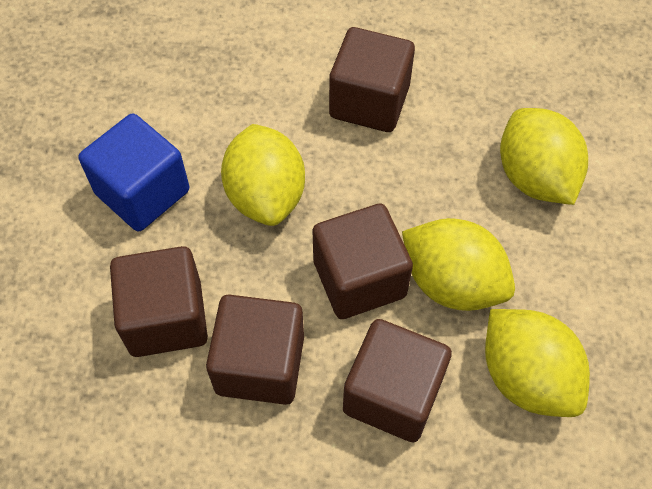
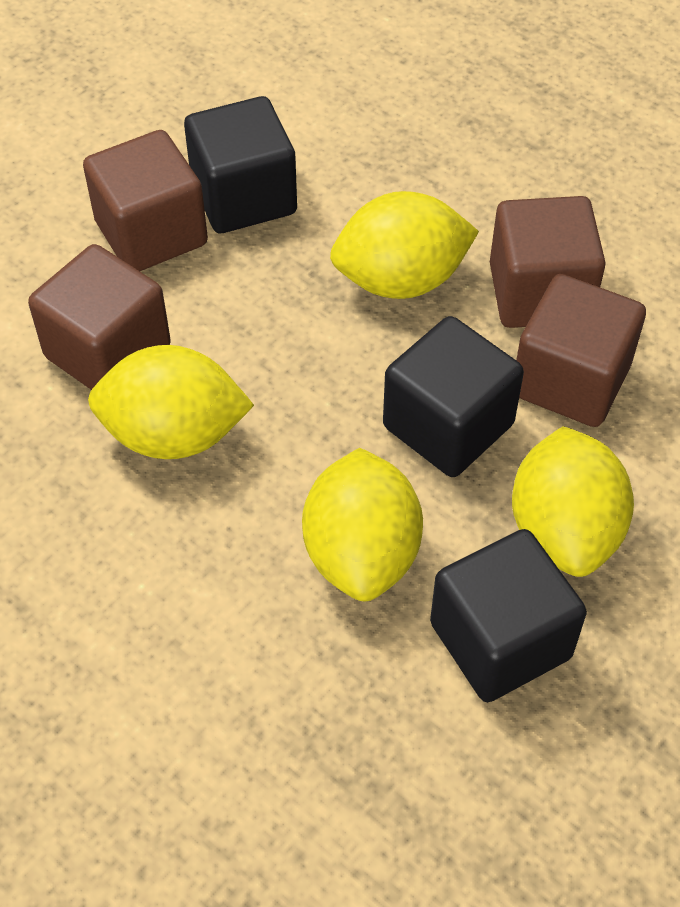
black cube: 0 -> 3
blue cube: 1 -> 0
brown cube: 5 -> 4

